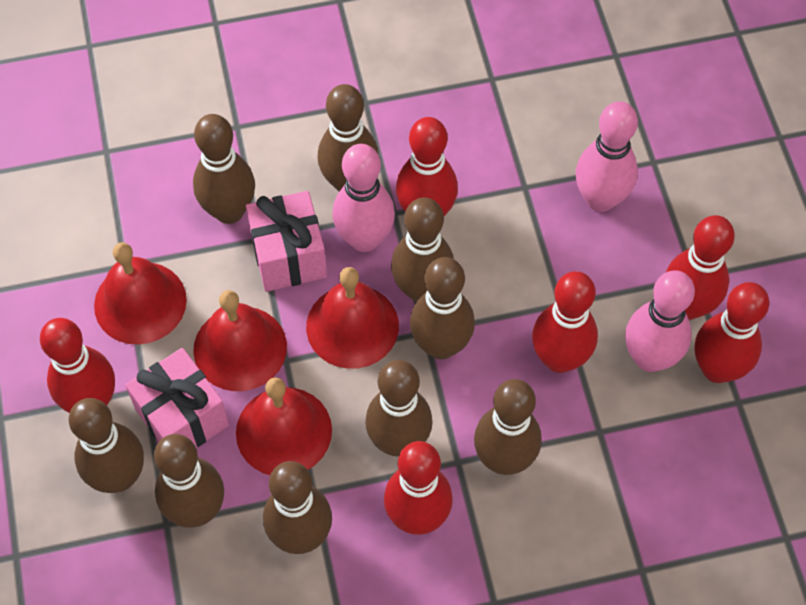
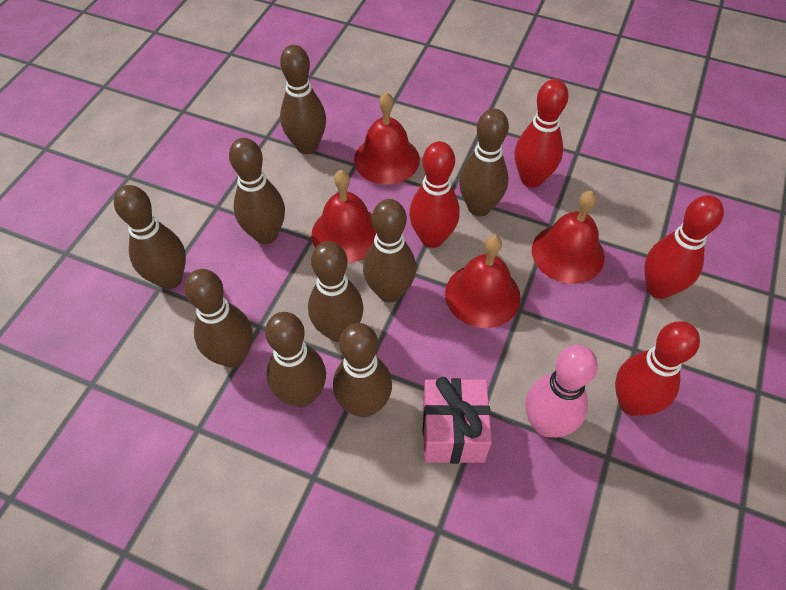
pink bowling pin: 3 -> 1
pink gift: 2 -> 1
red bowling pin: 6 -> 4

